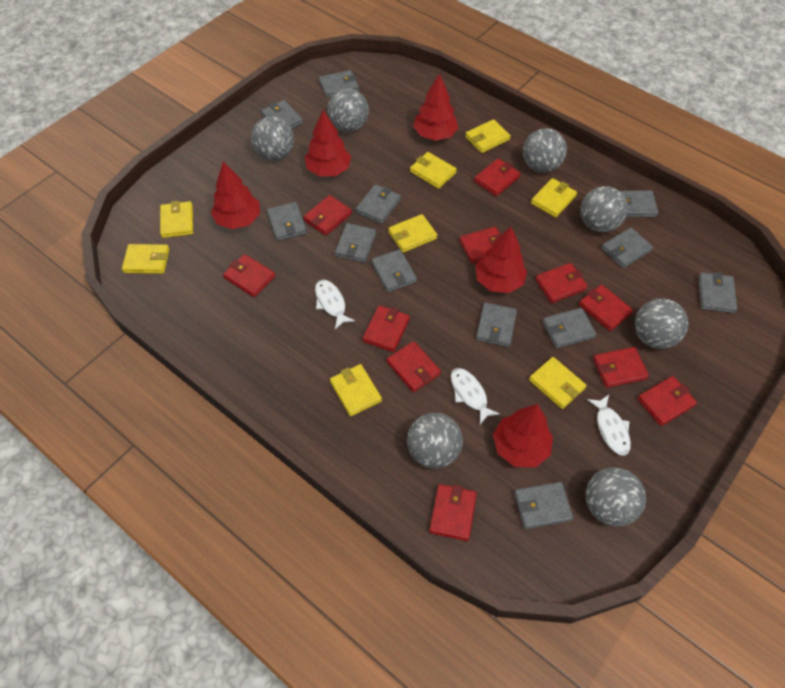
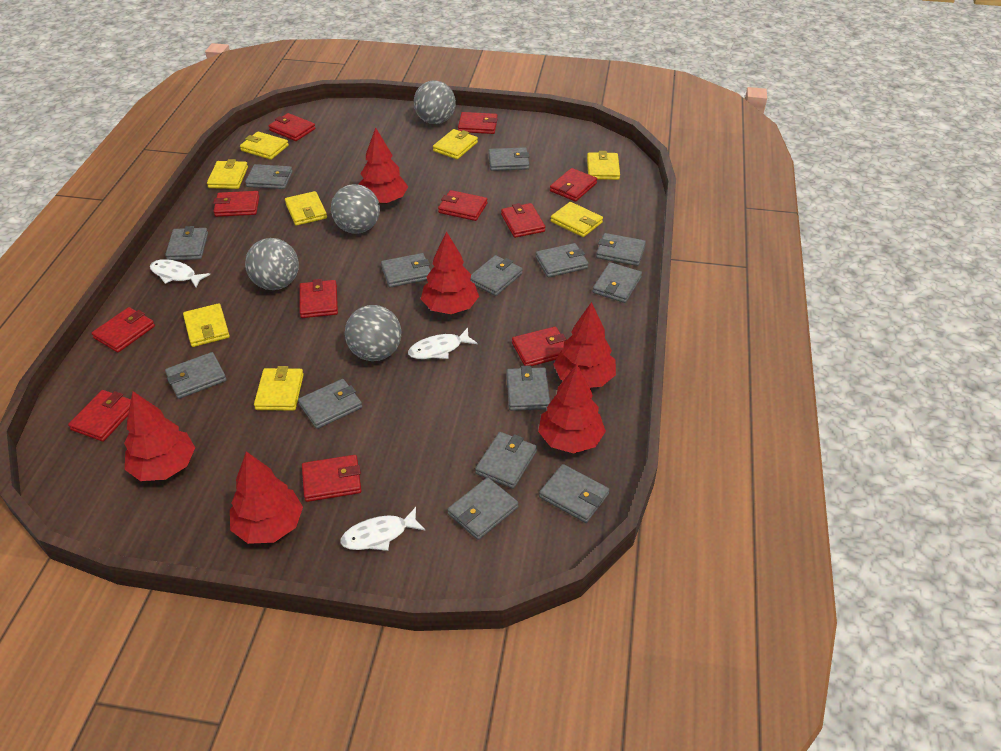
grey ball: 7 -> 4
grey wallet: 12 -> 14
red tree: 5 -> 6

